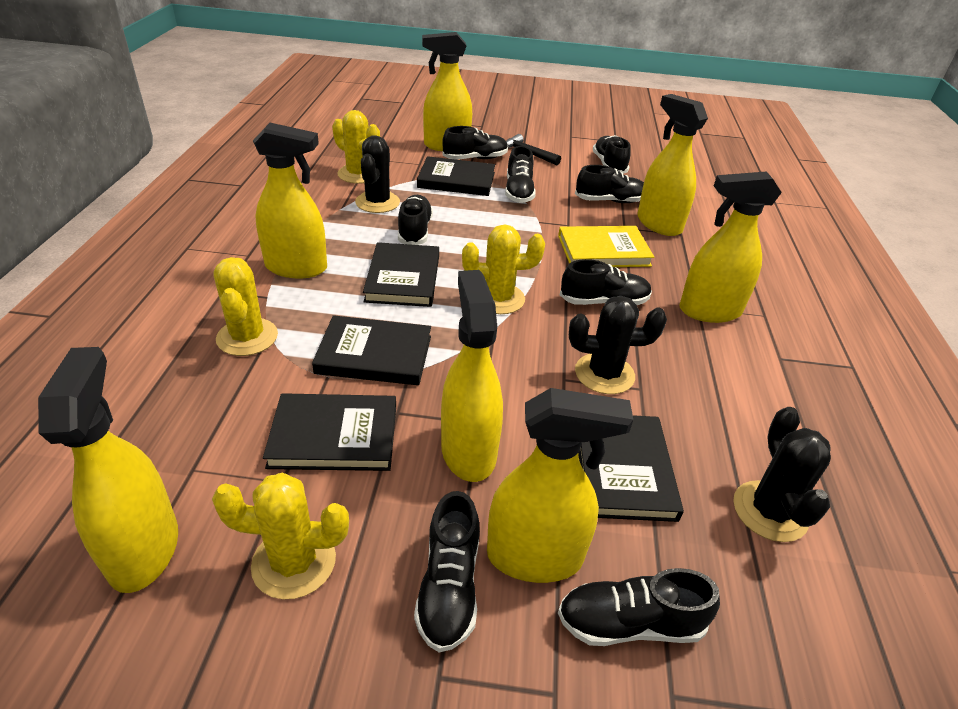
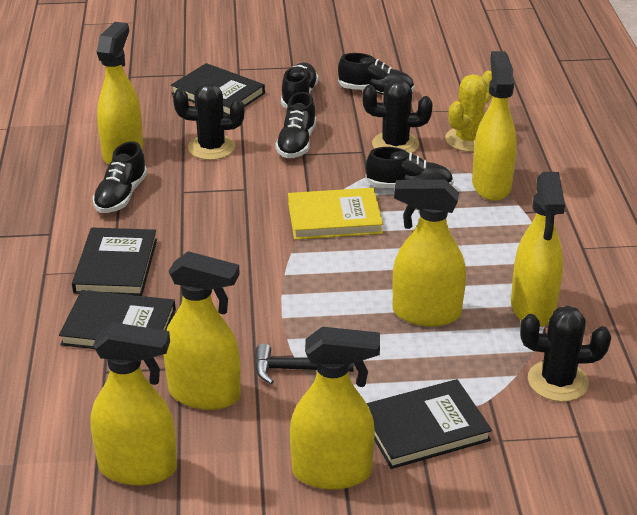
black book: 5 -> 4
black shoe: 8 -> 5
yellow cactus: 4 -> 1

